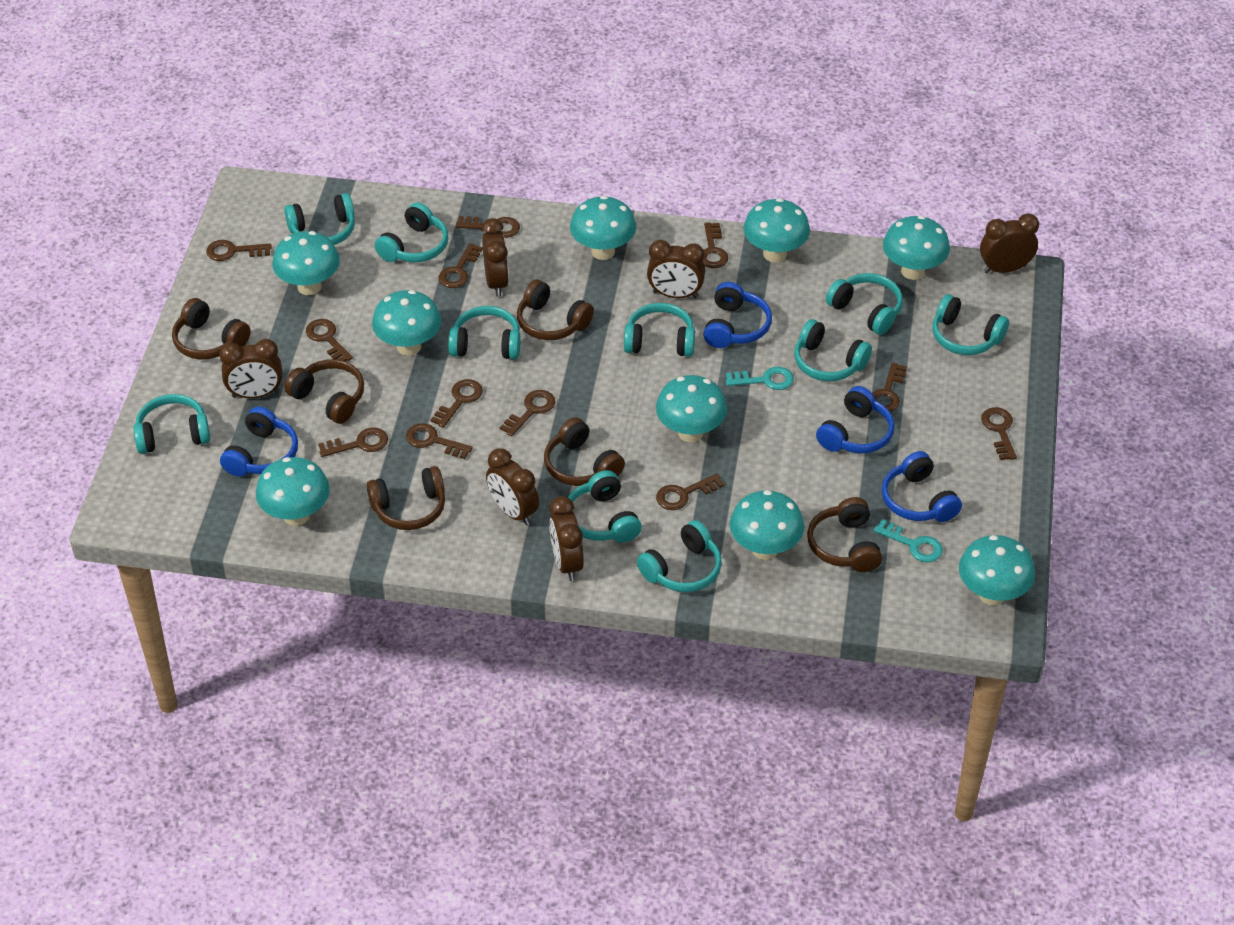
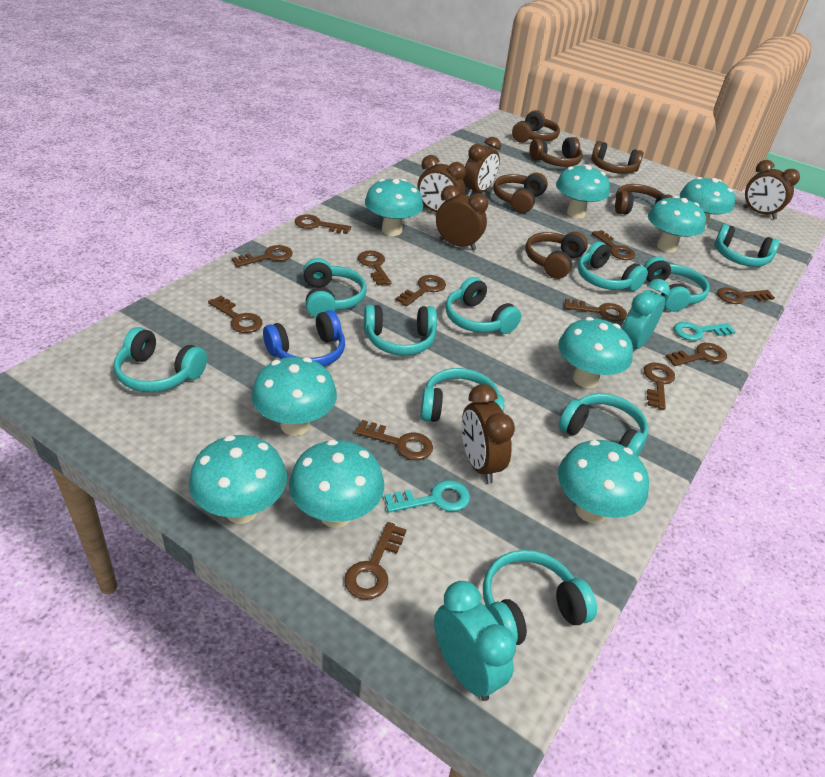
blue headphones: 4 -> 1
brown clock: 6 -> 5
turquoise clock: 0 -> 2

